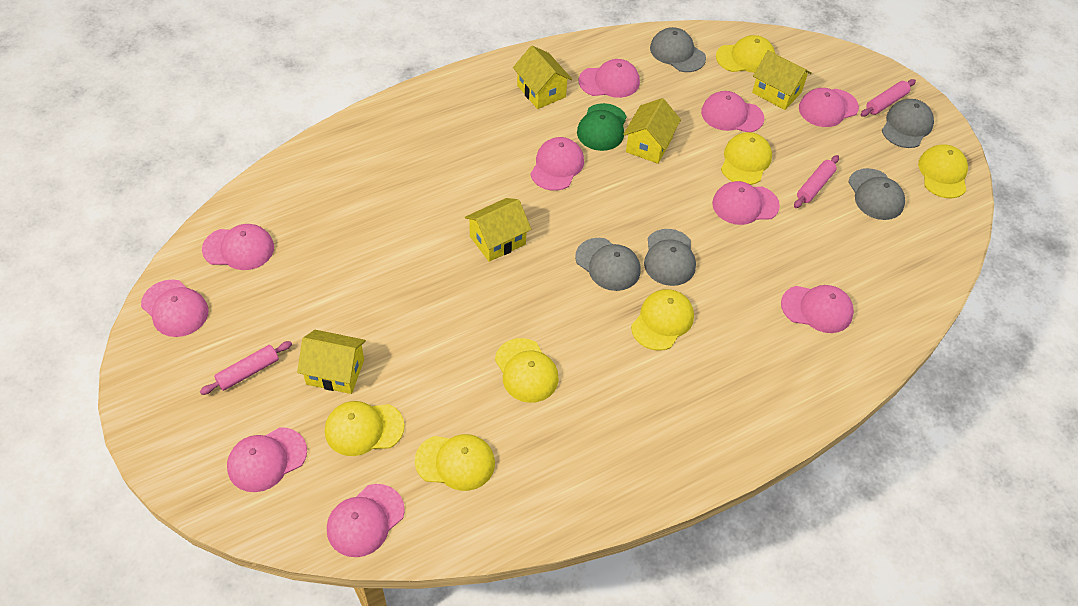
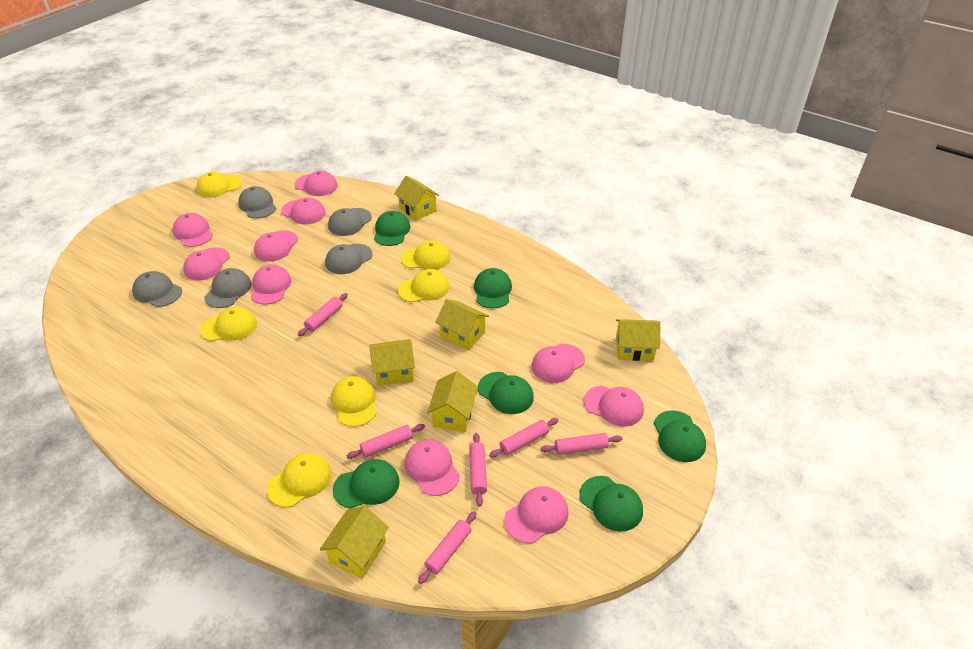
green cap: 1 -> 6
pink rolling pin: 3 -> 6
yellow cap: 7 -> 6
yellow house: 5 -> 6

